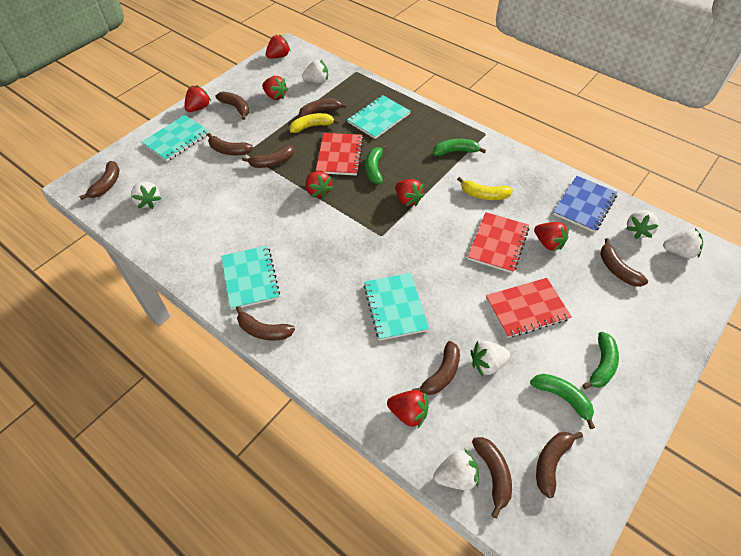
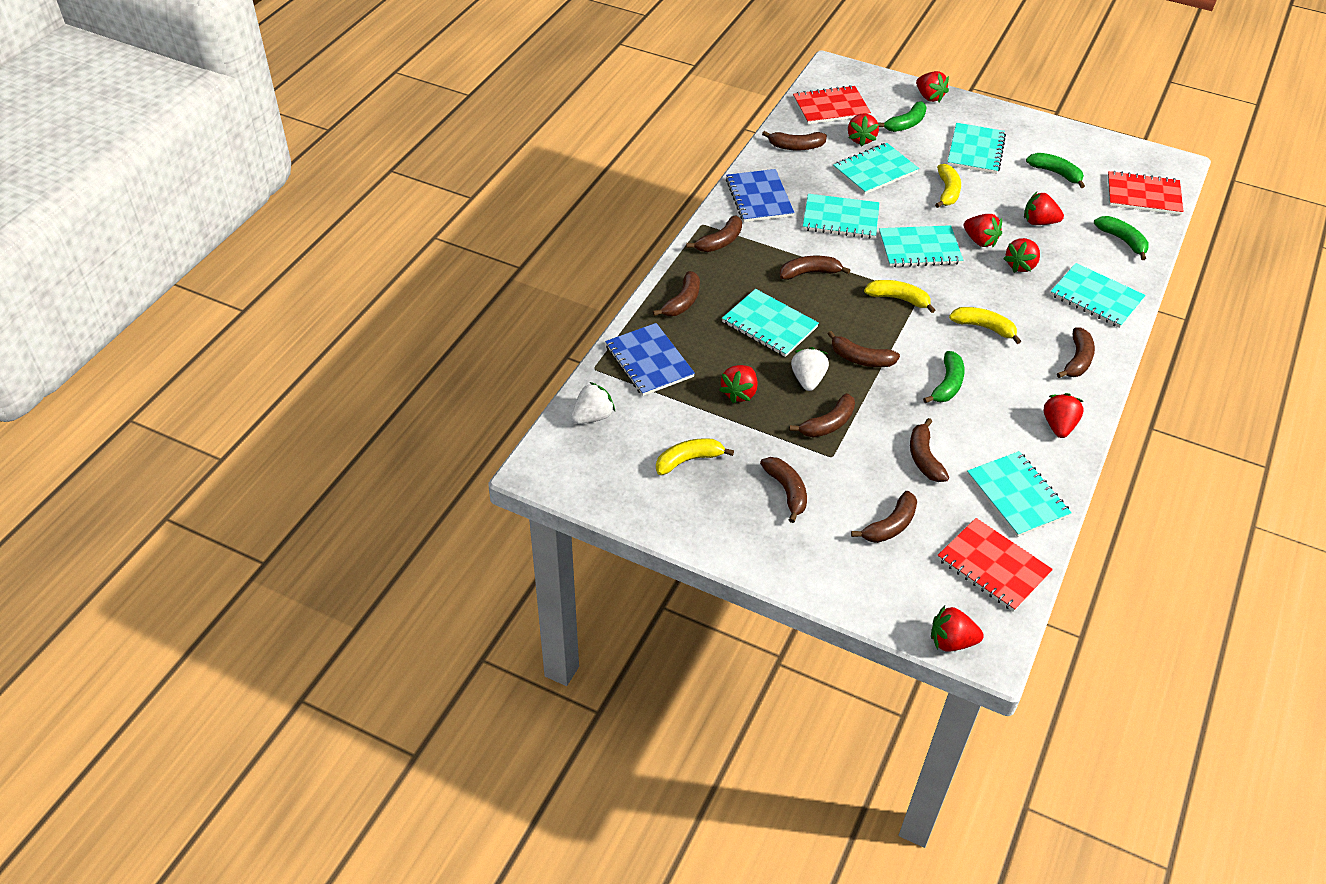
blue notebook: 1 -> 2
red strawberry: 7 -> 8
turquoise notebook: 4 -> 7
white strawberry: 6 -> 2
yellow banana: 2 -> 4

